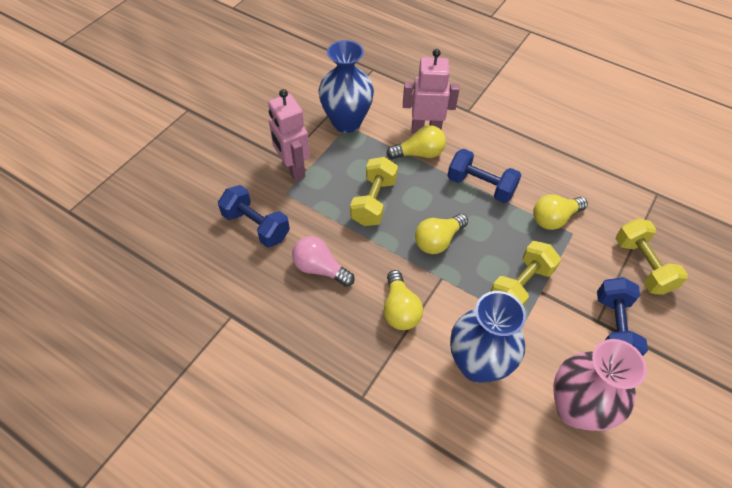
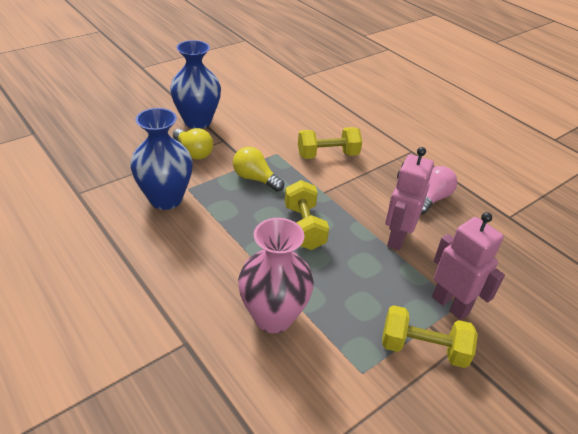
blue dumbbell: 3 -> 0
yellow light bulb: 4 -> 2

